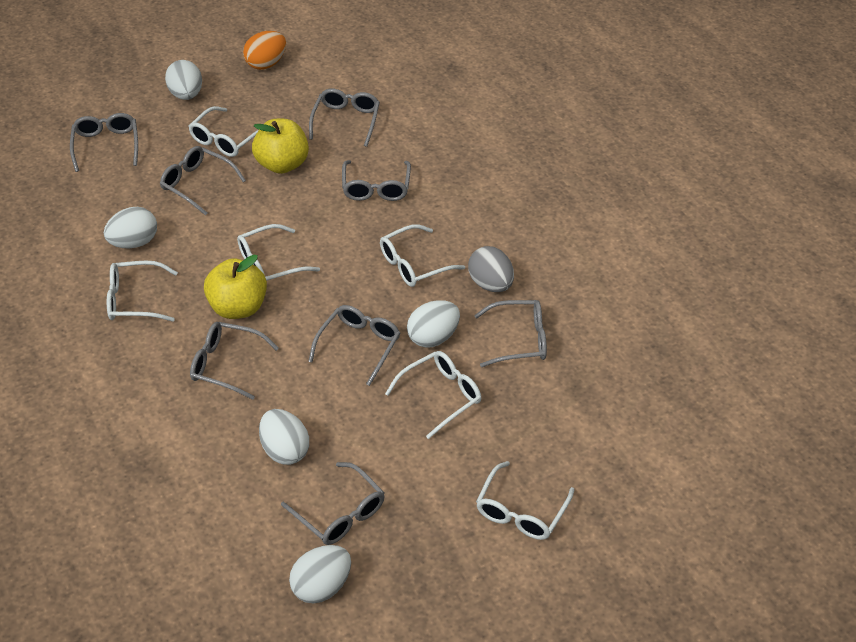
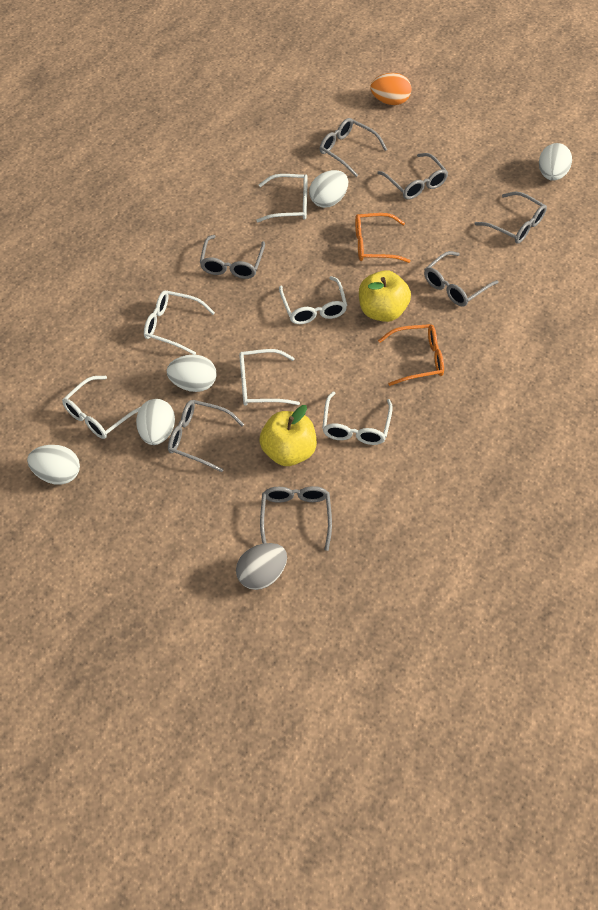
grey glasses: 8 -> 7
orange glasses: 0 -> 2

